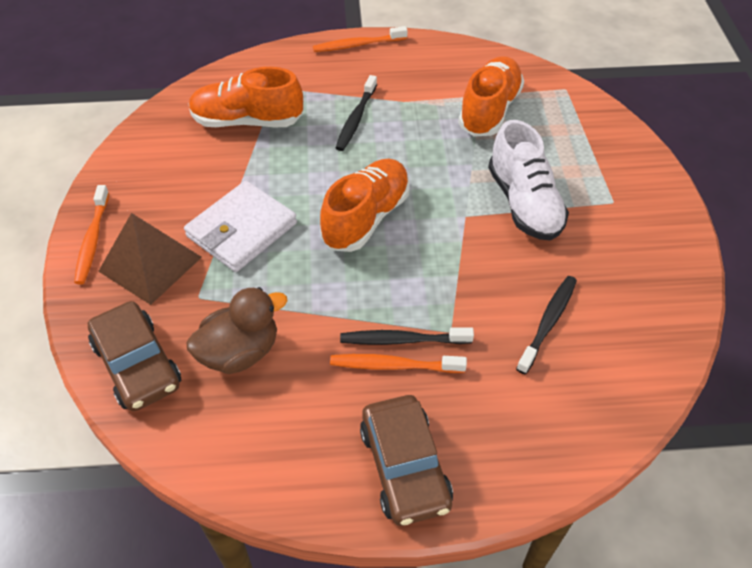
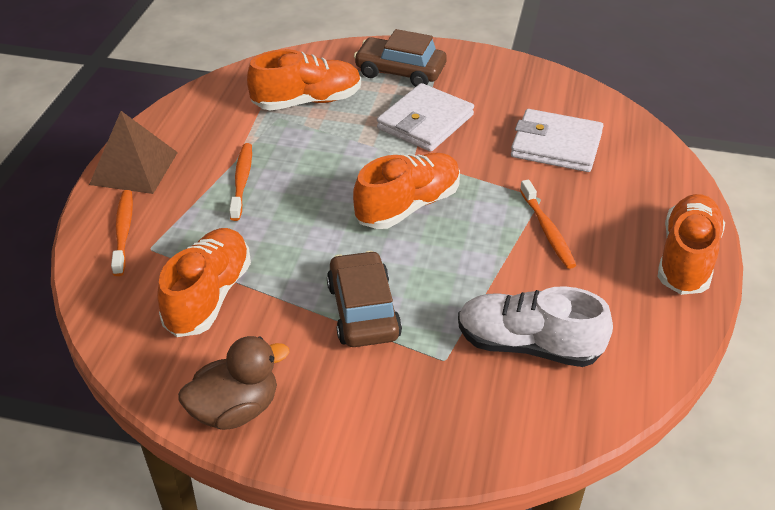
black toothbrush: 3 -> 0
orange shoe: 3 -> 4
white wallet: 1 -> 2

